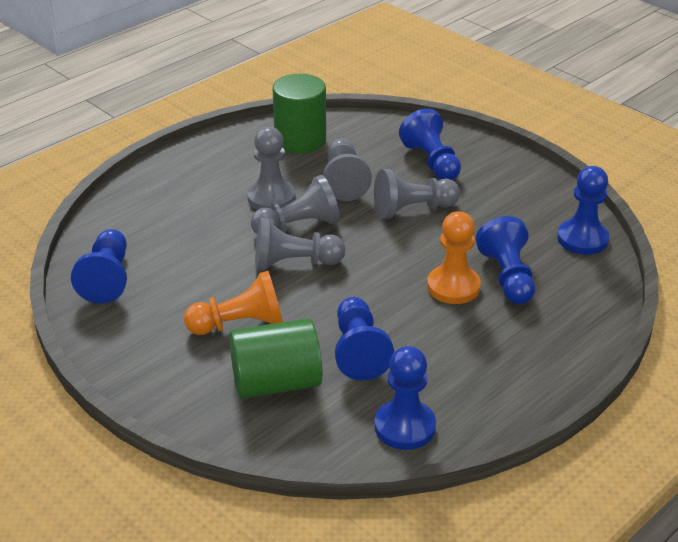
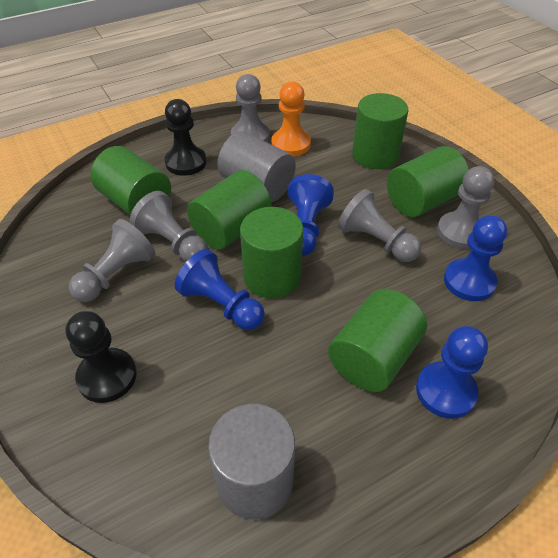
black pawn: 0 -> 2
blue pawn: 6 -> 4
green cylinder: 2 -> 6
grey cylinder: 0 -> 2
orange pawn: 2 -> 1

